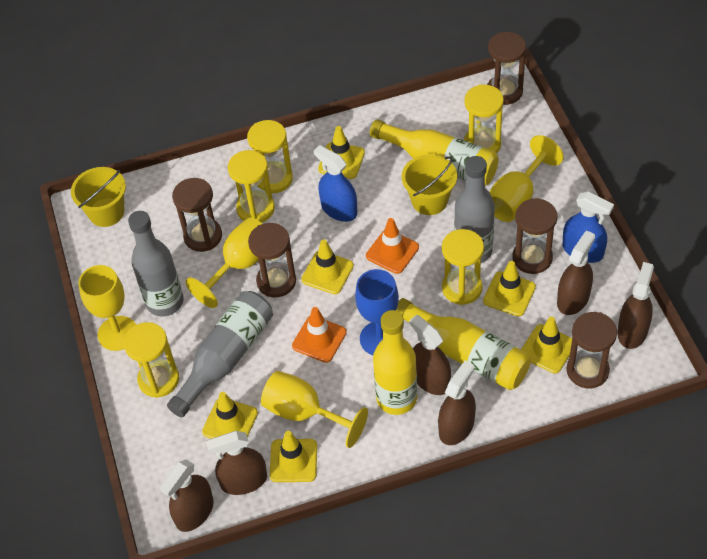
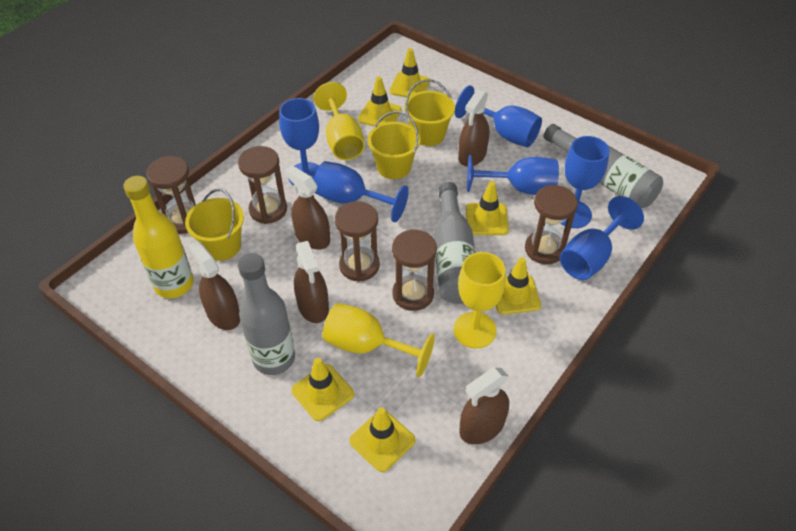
blue goblet: 1 -> 6
blue spray bottle: 2 -> 0
brown spray bottle: 6 -> 5
orange traffic cone: 2 -> 0
yellow bottle: 3 -> 1
yellow bucket: 2 -> 3
yellow goblet: 4 -> 3
yellow hourglass: 5 -> 0

